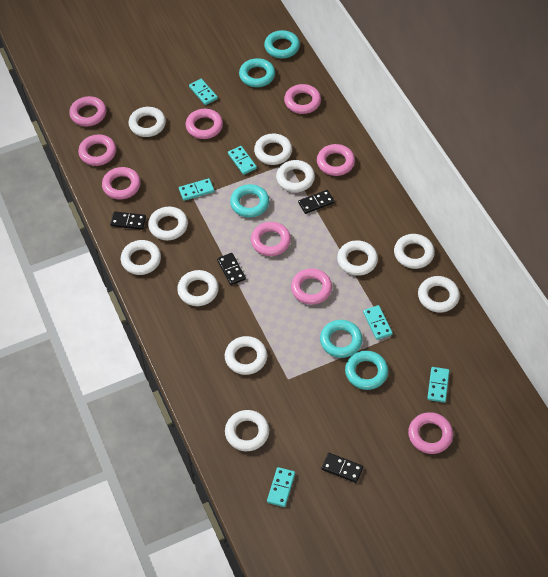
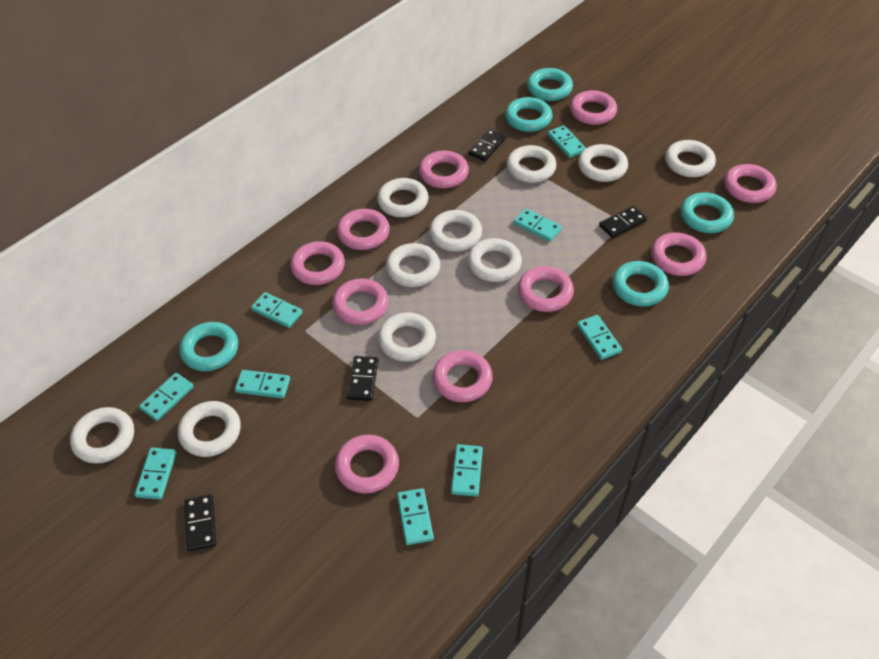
pink ring: 9 -> 10
turquoise domino: 6 -> 9
white ring: 11 -> 10

